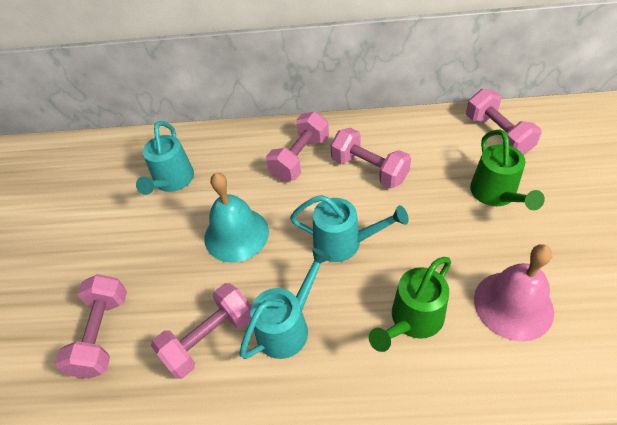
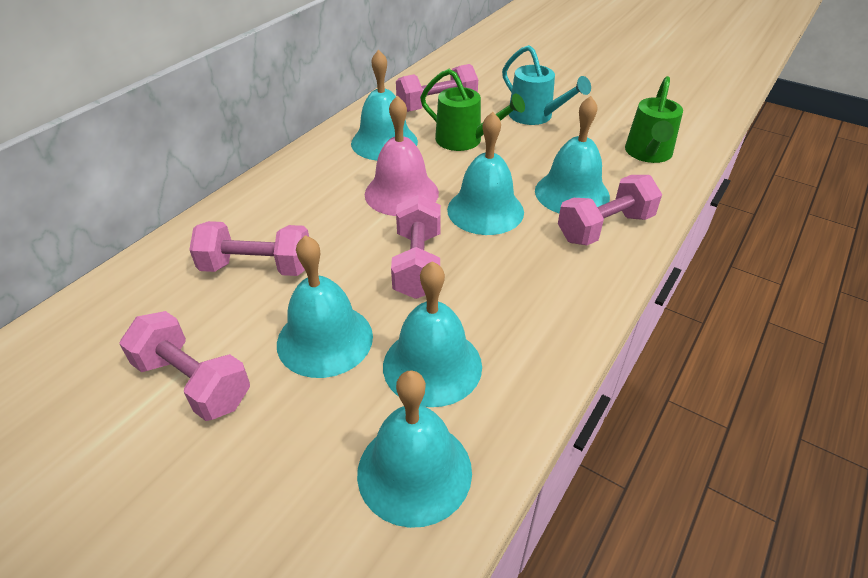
turquoise bell: 1 -> 6
turquoise watering can: 3 -> 1

